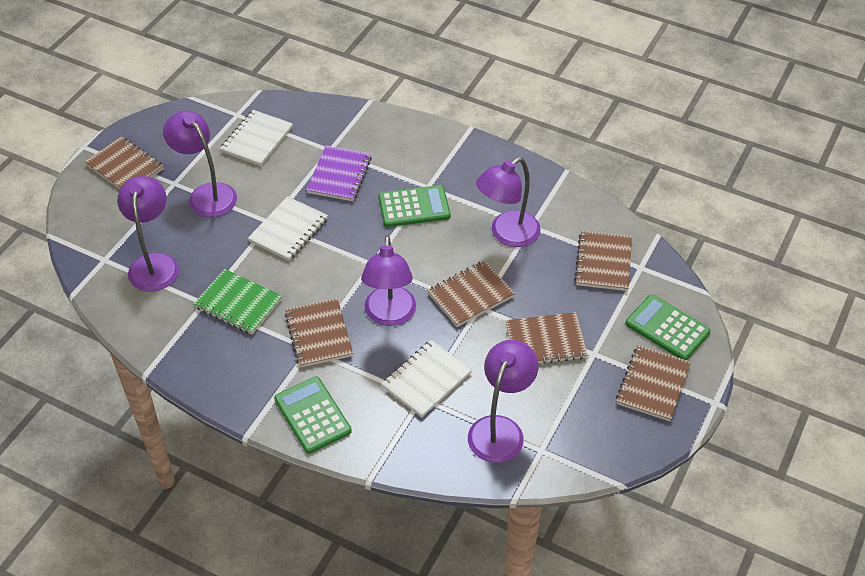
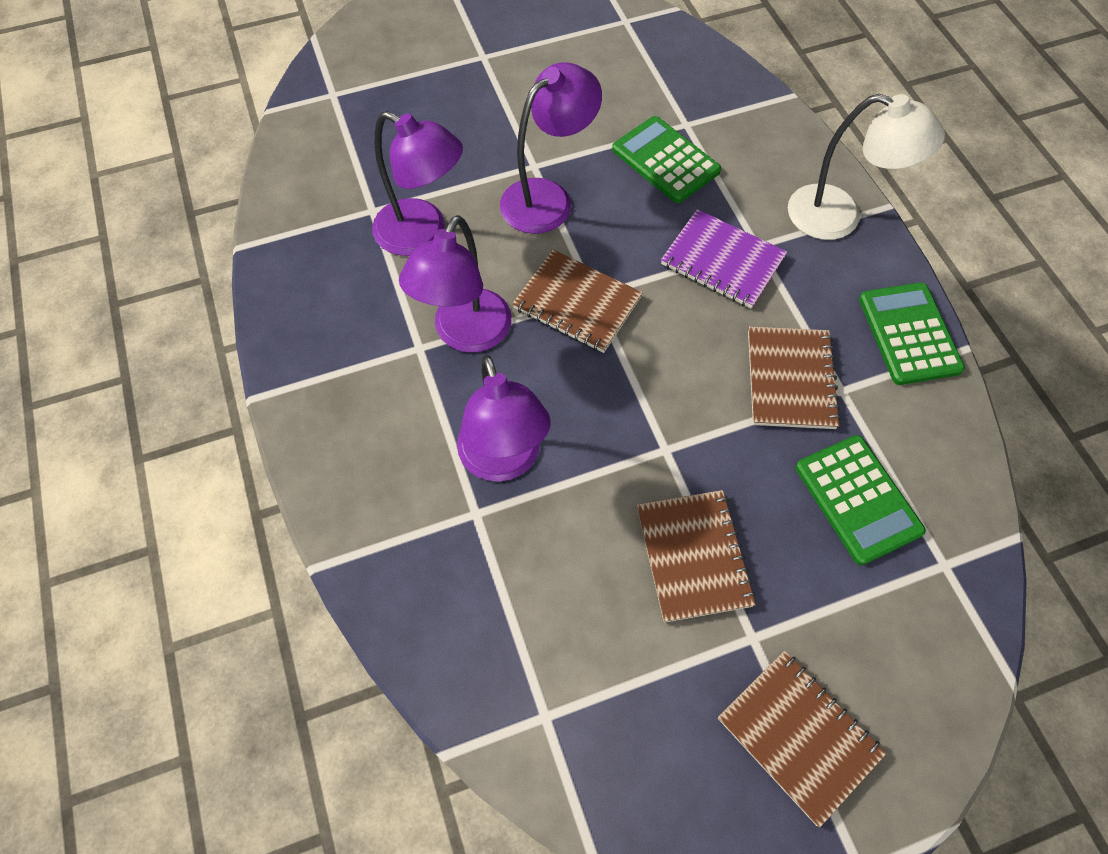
brown notebook: 6 -> 4
green notebook: 1 -> 0
purple lamp: 5 -> 4
white lamp: 0 -> 1
white notebook: 3 -> 0

